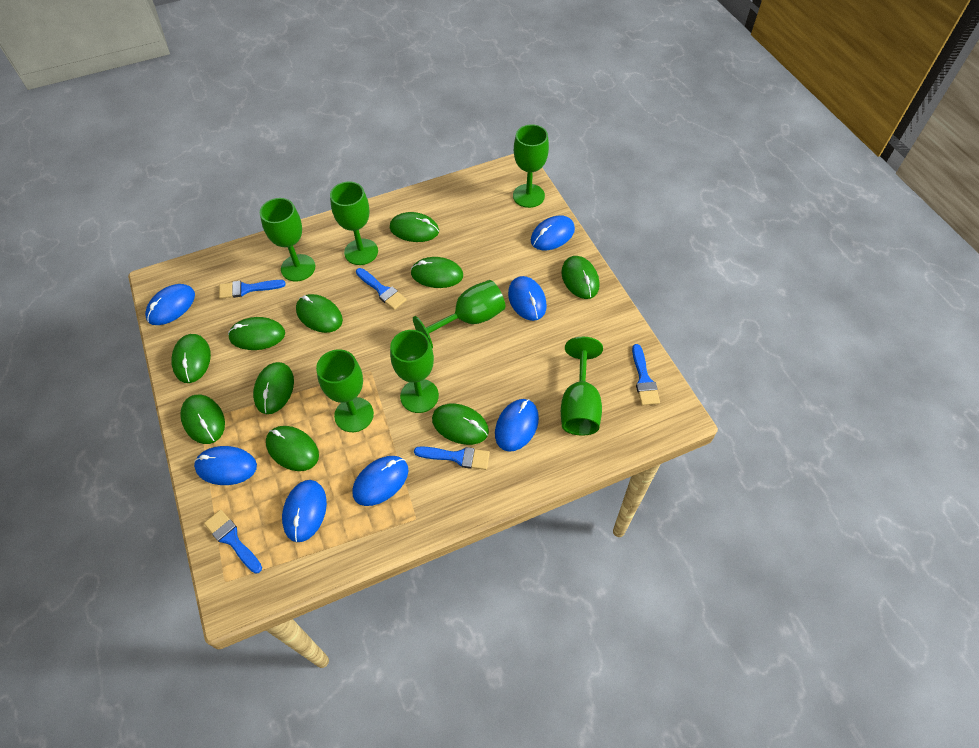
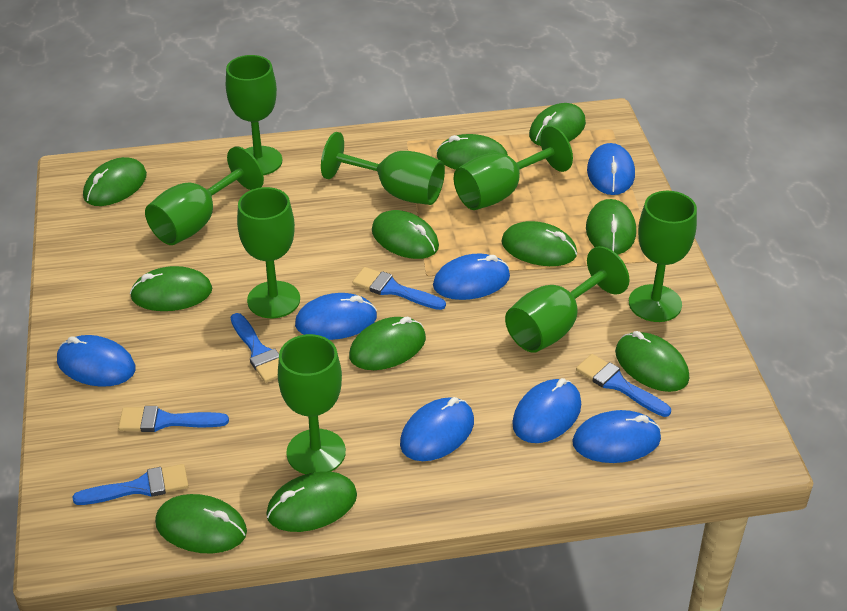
green goblet: 7 -> 8
green mouse: 10 -> 11

